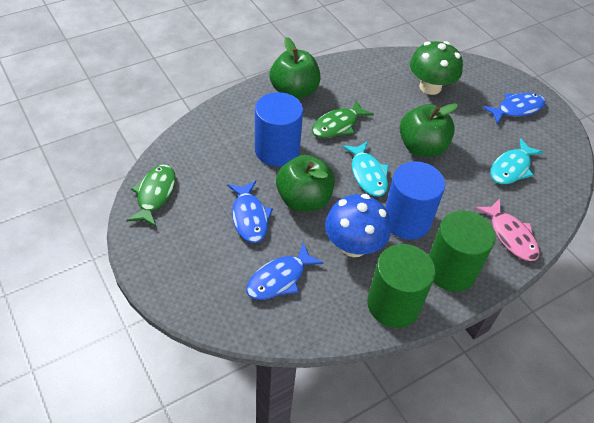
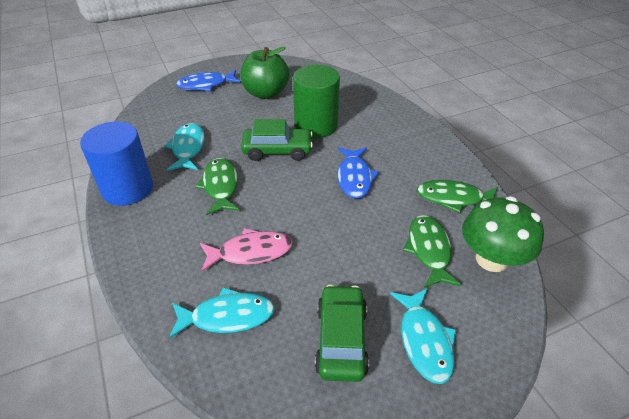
blue cylinder: 2 -> 1
blue fish: 3 -> 2
blue mushroom: 1 -> 0
green apple: 3 -> 1
green car: 0 -> 2
green cylinder: 2 -> 1
green fish: 2 -> 3
turquoise fish: 2 -> 3

